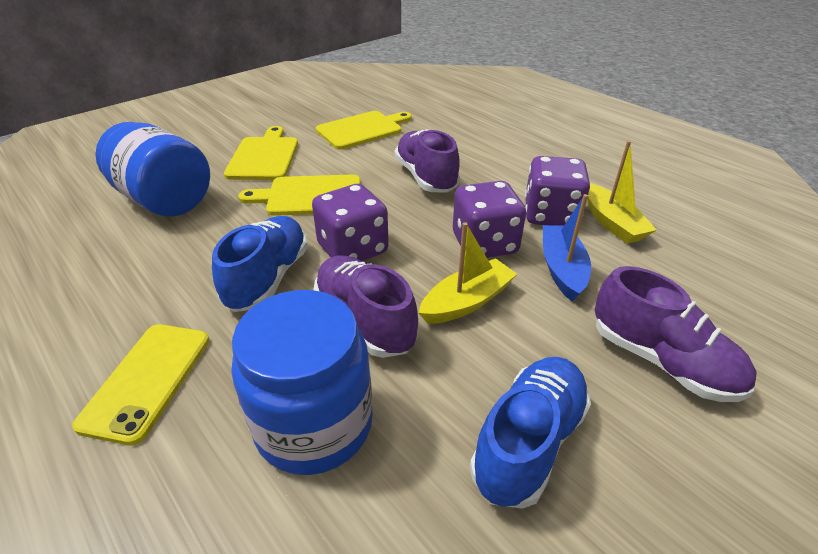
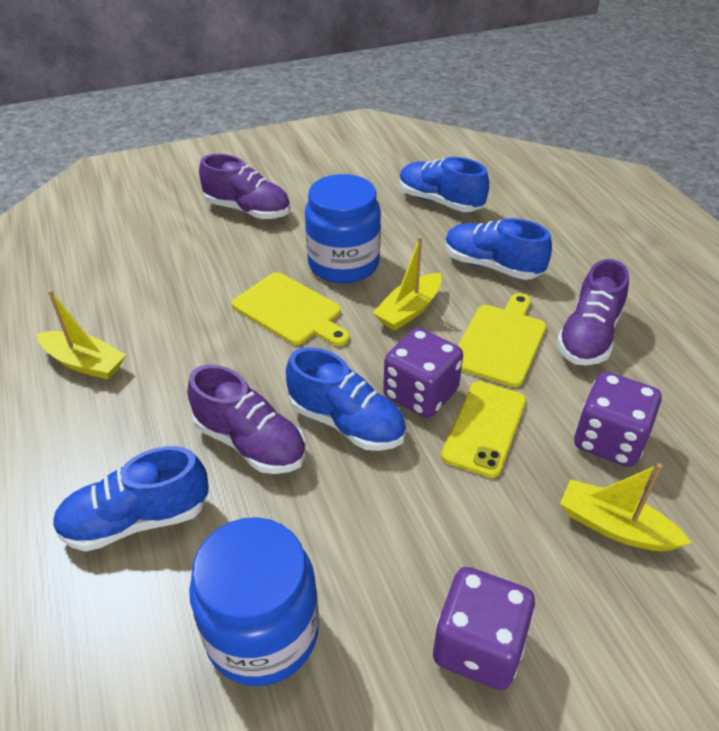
blue boat: 1 -> 0
blue shoe: 2 -> 4
yellow boat: 2 -> 3
yellow cutting board: 3 -> 2

